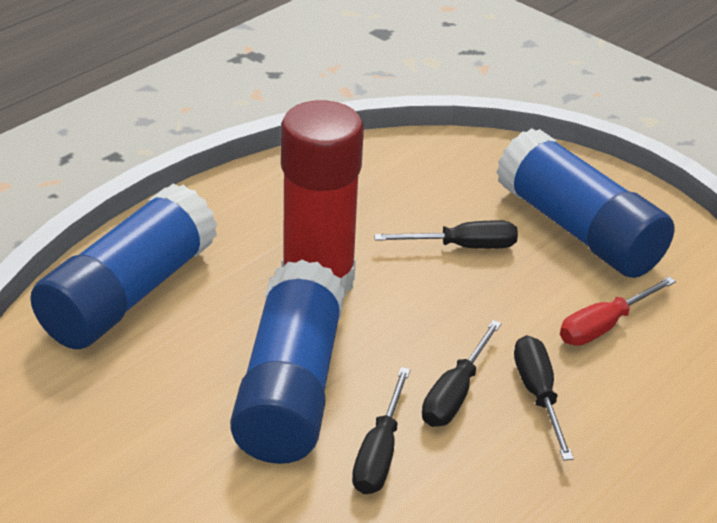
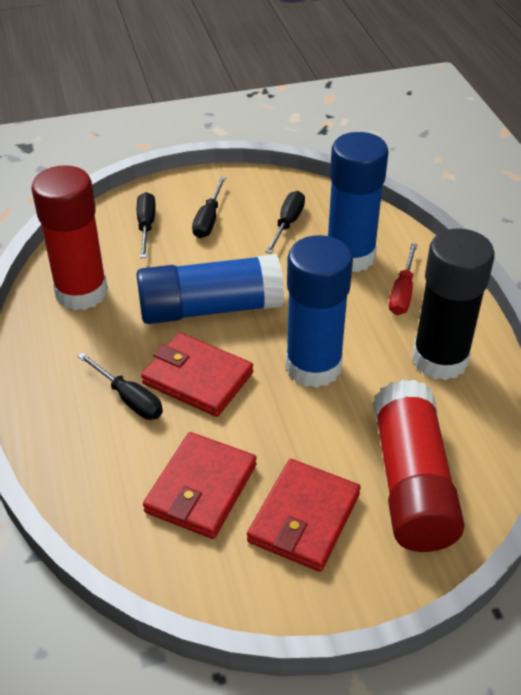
black glue stick: 0 -> 1
red glue stick: 1 -> 2
red wallet: 0 -> 3

